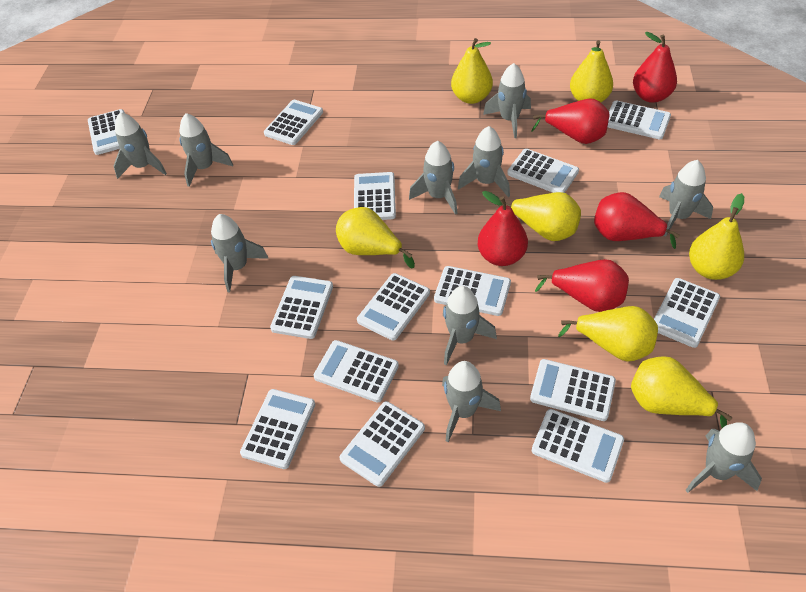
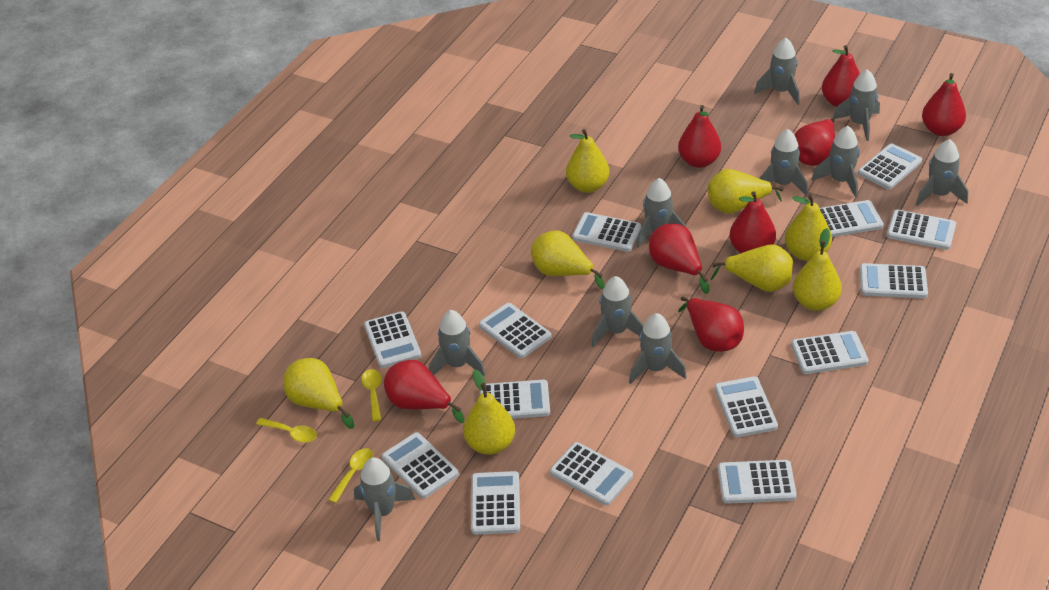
red pear: 5 -> 8
yellow pear: 7 -> 8
yellow spoon: 0 -> 3

